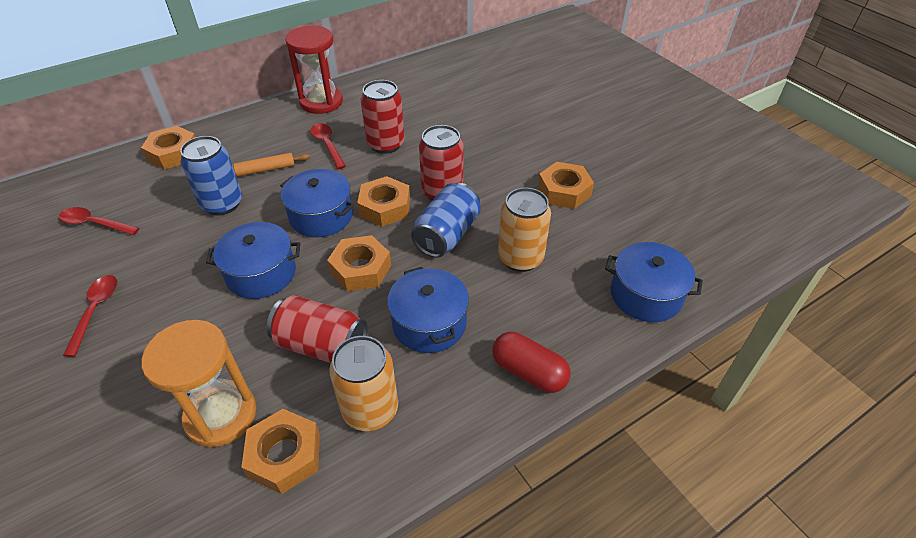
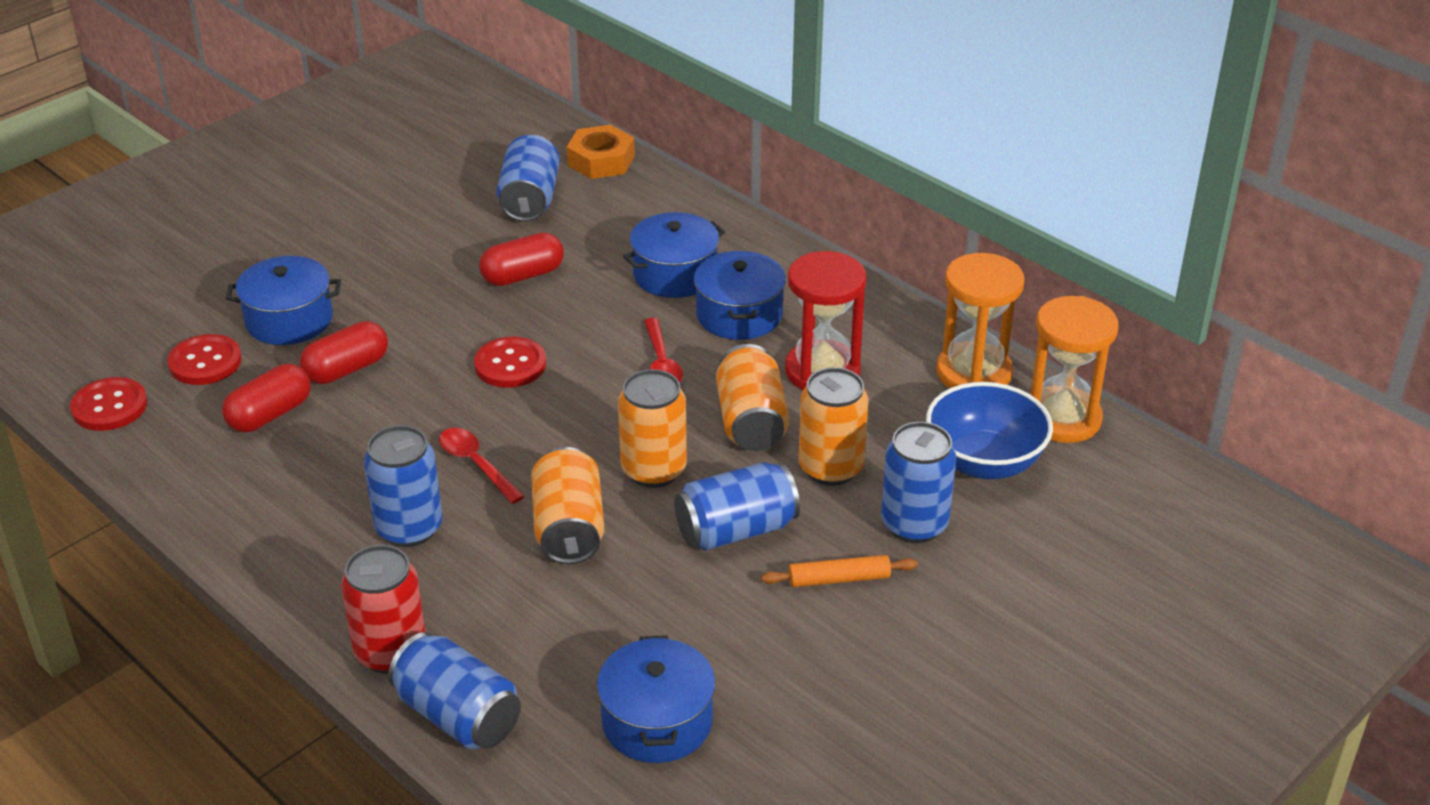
blue bowl: 0 -> 1
blue can: 2 -> 5
orange can: 2 -> 4
orange hourglass: 1 -> 2
orange nut: 5 -> 1
red button: 0 -> 3
red can: 3 -> 1
red capsule: 1 -> 3
red spoon: 3 -> 2

